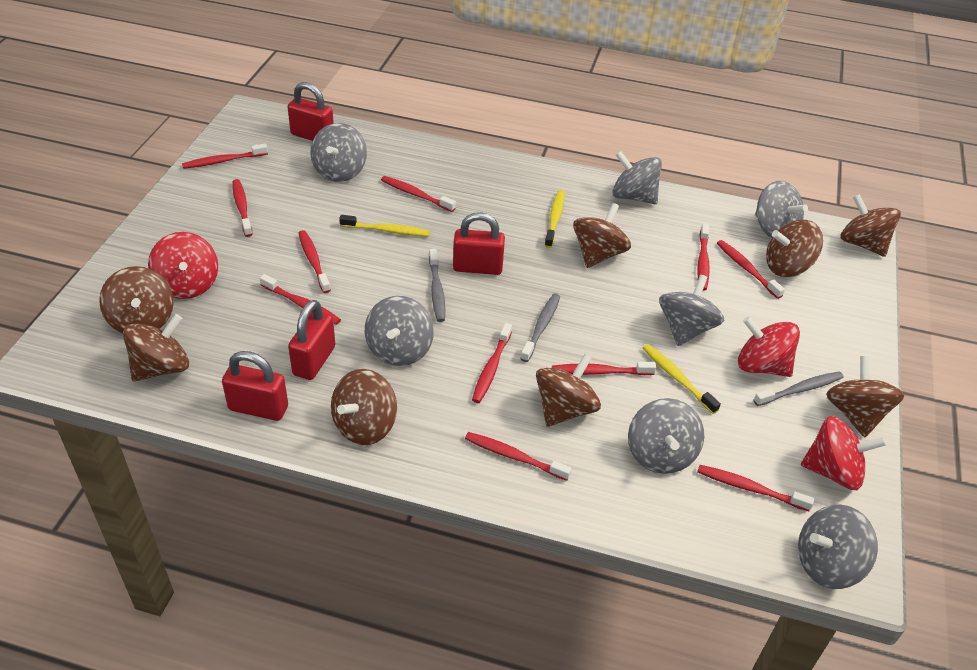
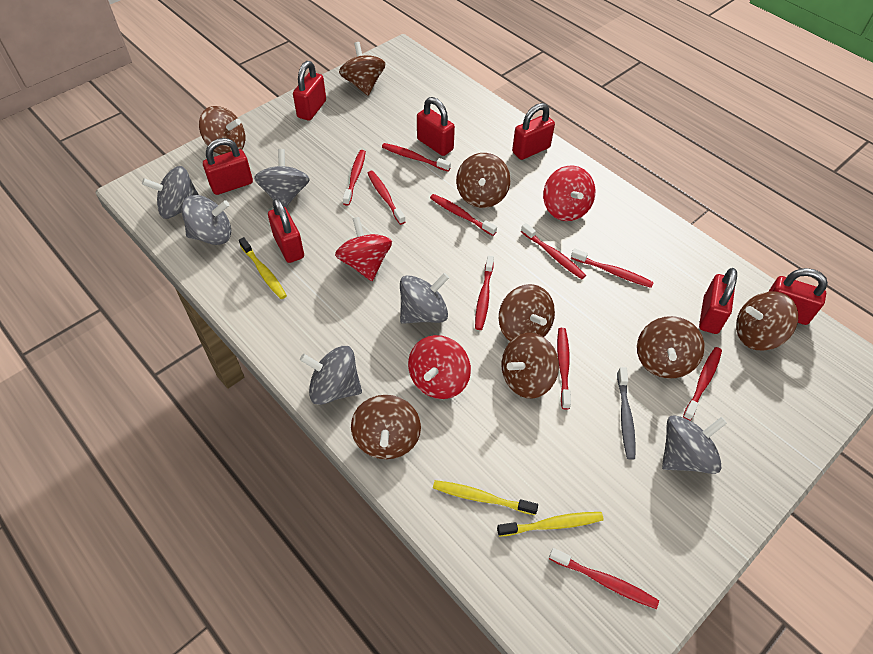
grey spinning top: 7 -> 6
grey toothbrush: 3 -> 1
red padlock: 4 -> 7
red toothbrush: 11 -> 10

